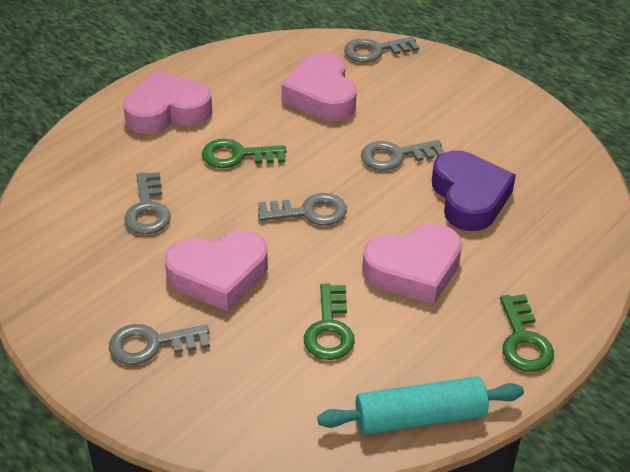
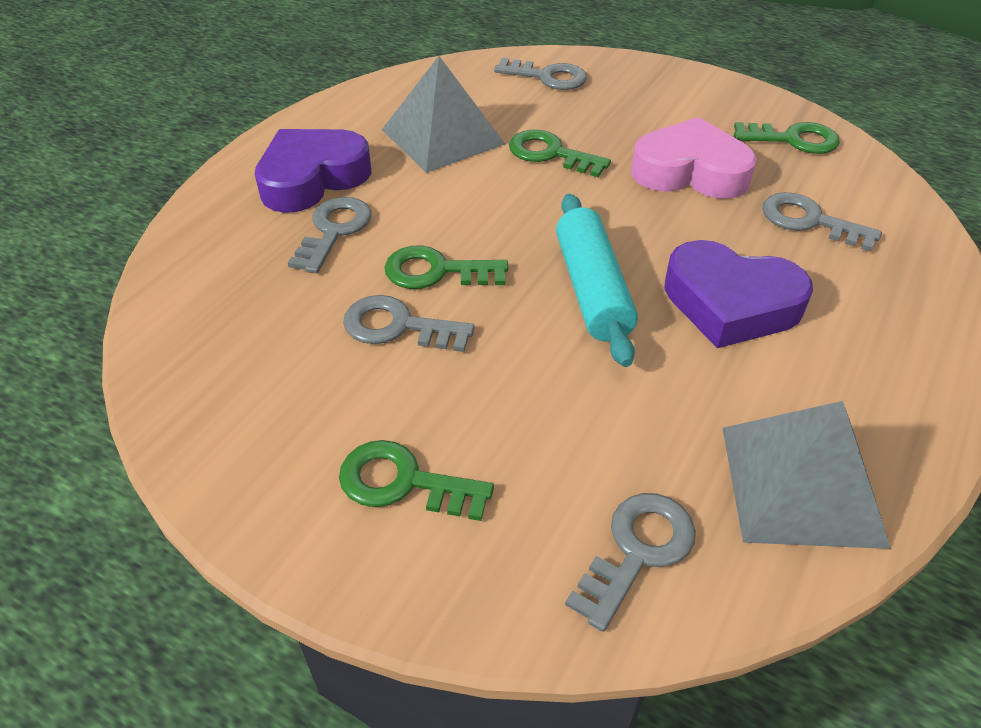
green key: 3 -> 4
grey pyramid: 0 -> 2
pink heart: 4 -> 1
purple heart: 1 -> 2

